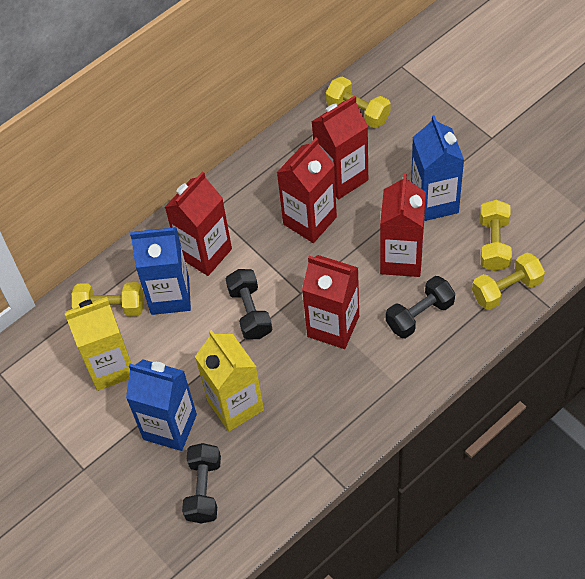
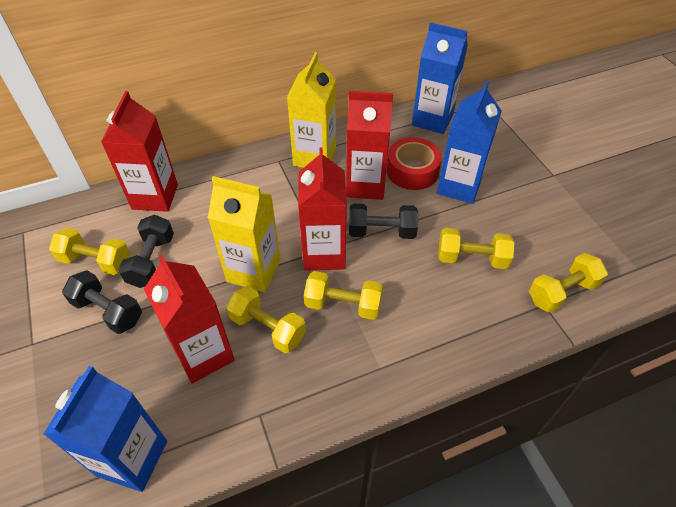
red carton: 5 -> 4
red tape: 0 -> 1
yellow dumbbell: 4 -> 5

